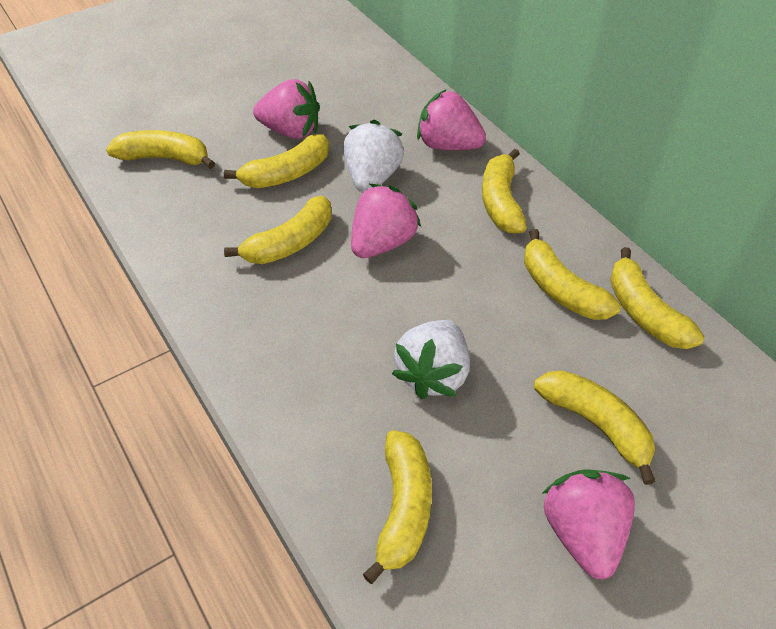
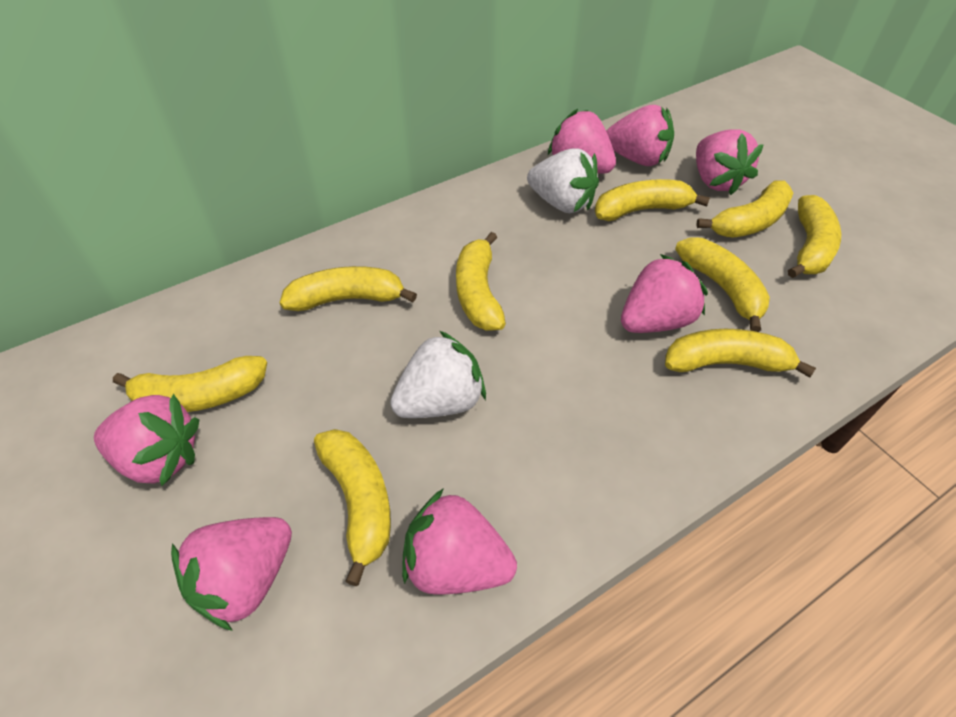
pink strawberry: 4 -> 7
yellow banana: 8 -> 9

